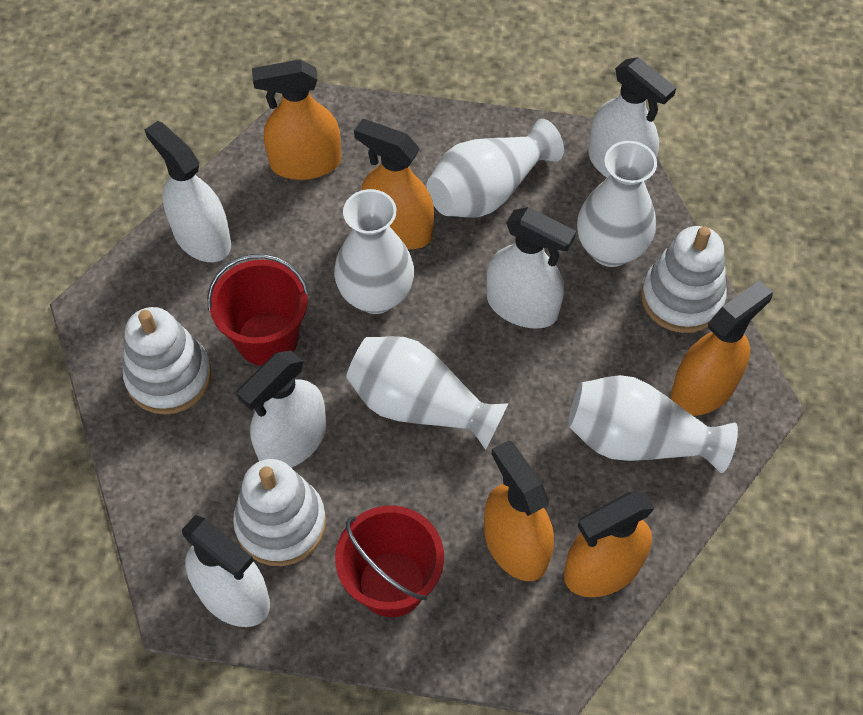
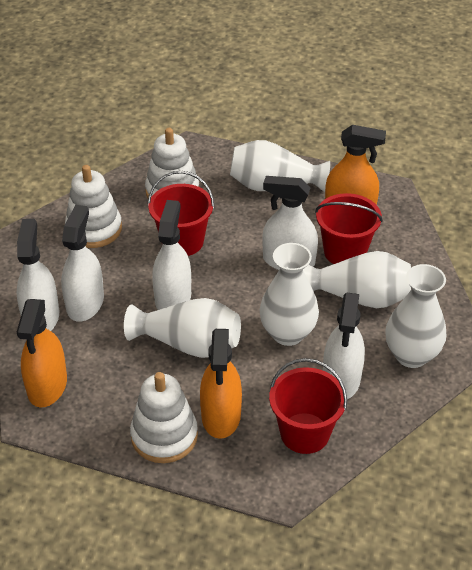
orange spray bottle: 5 -> 3
red bucket: 2 -> 3

